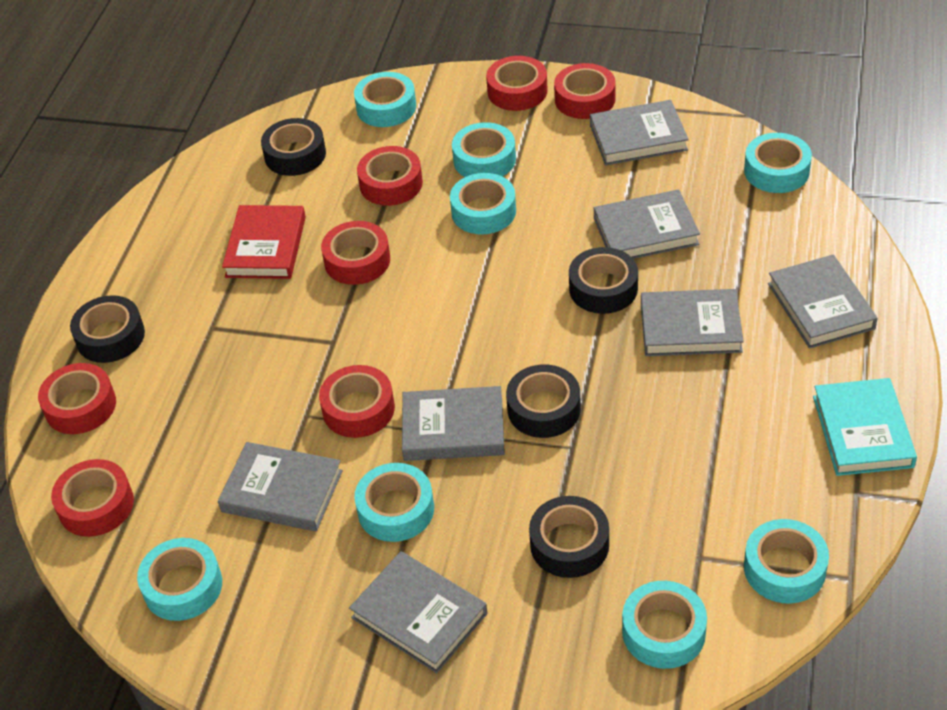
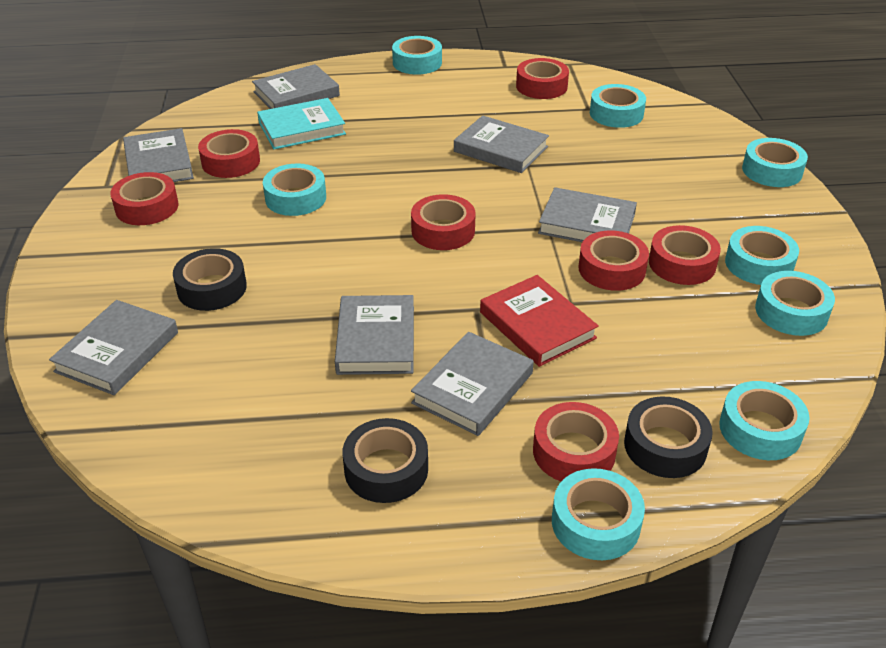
black tape: 5 -> 3

